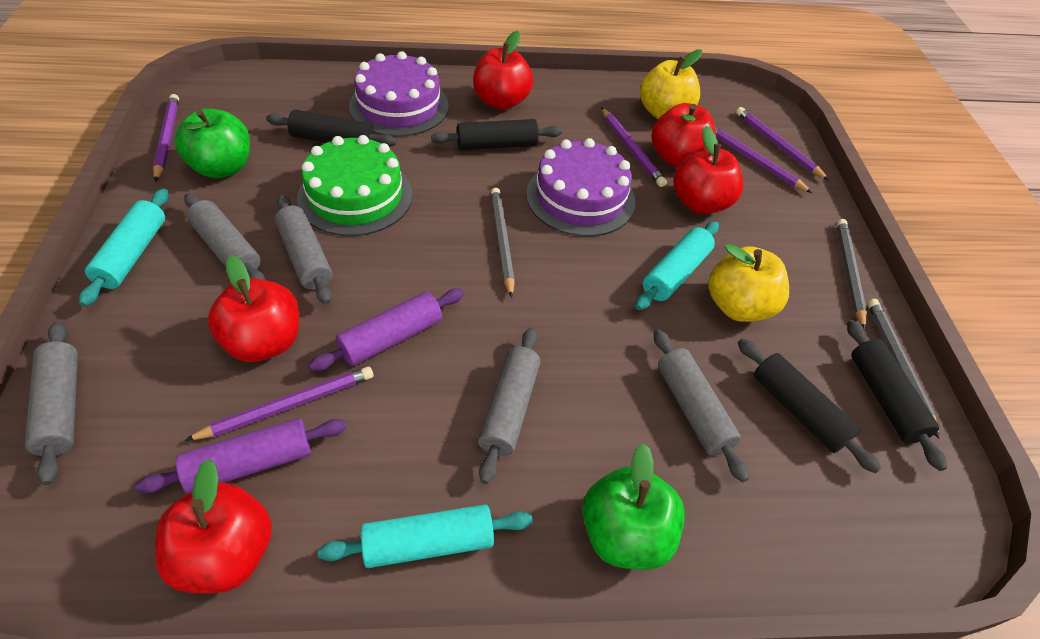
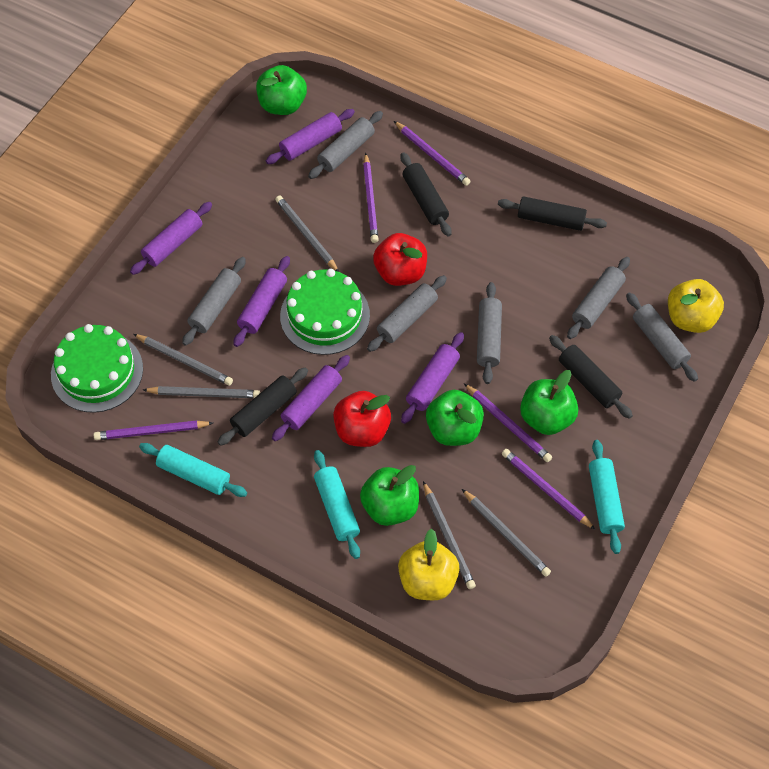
green apple: 2 -> 4
green cake: 1 -> 2
grey pencil: 3 -> 5
grey rolling pin: 5 -> 6
purple cake: 2 -> 0
purple rolling pin: 2 -> 5
red apple: 5 -> 2

